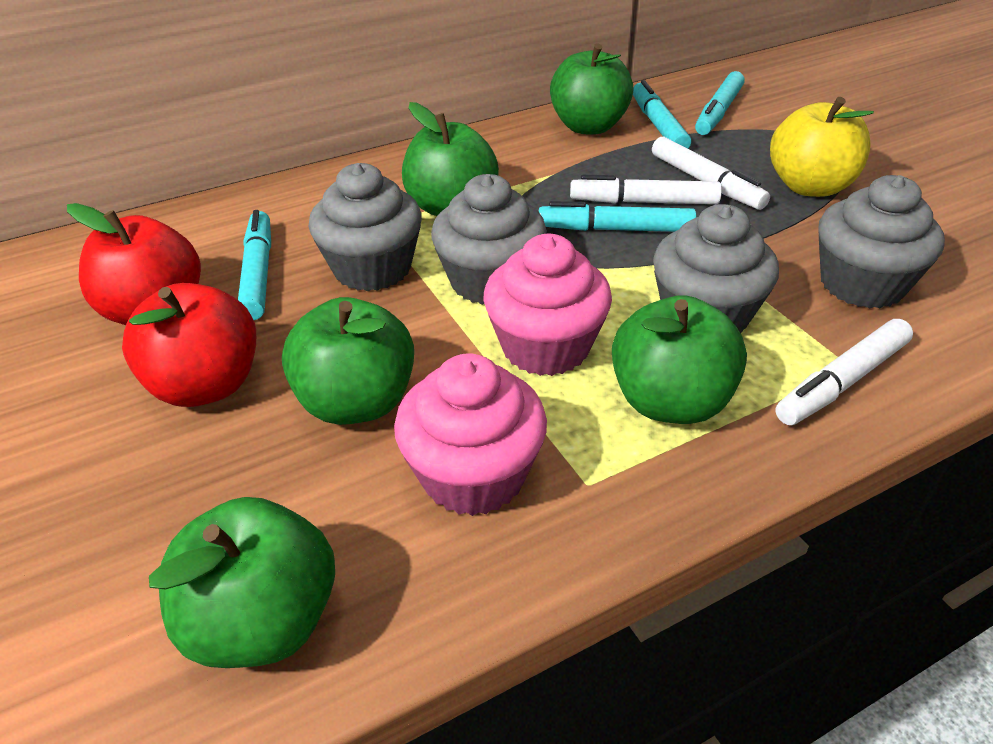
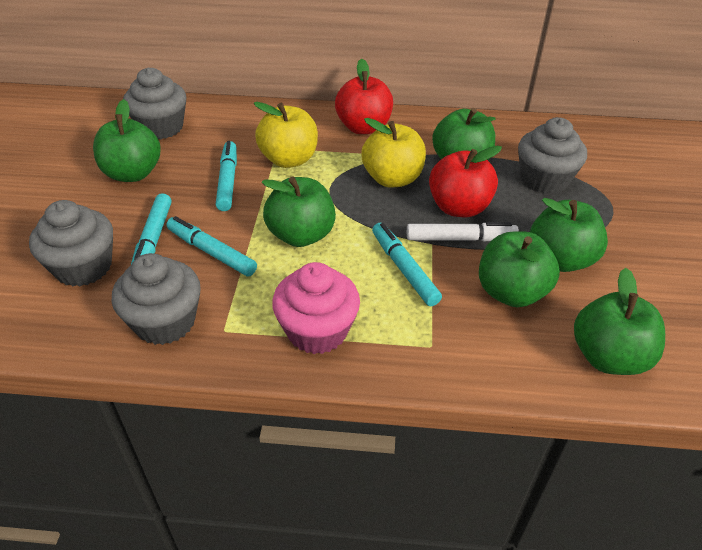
green apple: 5 -> 6
pink cupcake: 2 -> 1
white marker: 3 -> 1
yellow apple: 1 -> 2

